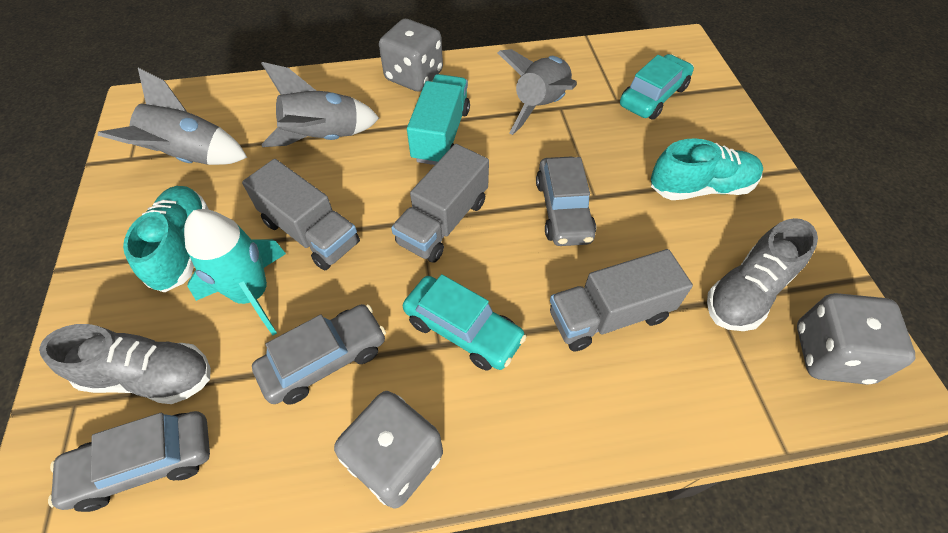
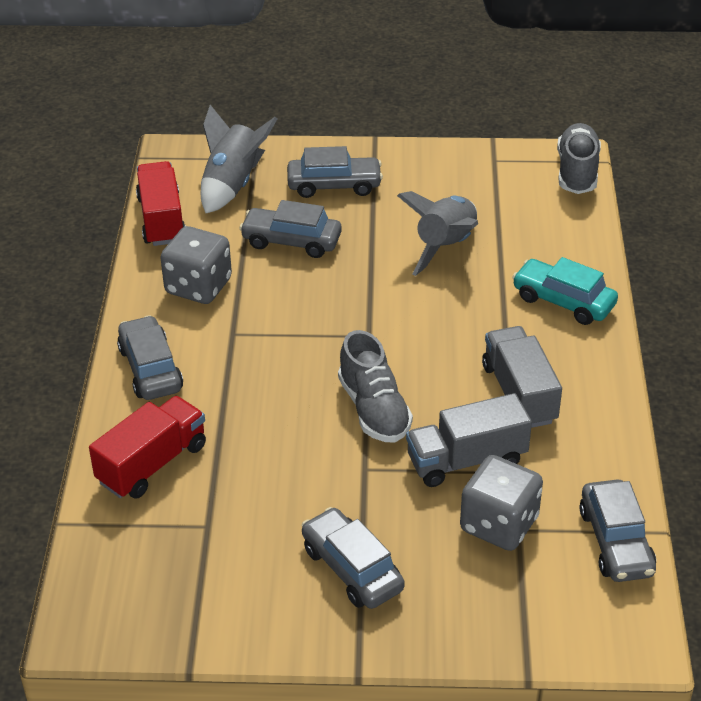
grey car: 3 -> 5
grey dice: 3 -> 2
grey rocket: 3 -> 2
grey truck: 3 -> 2
red truck: 0 -> 2
turquoise car: 2 -> 1
turquoise rocket: 1 -> 0
turquoise shoe: 2 -> 0
turquoise truck: 1 -> 0

